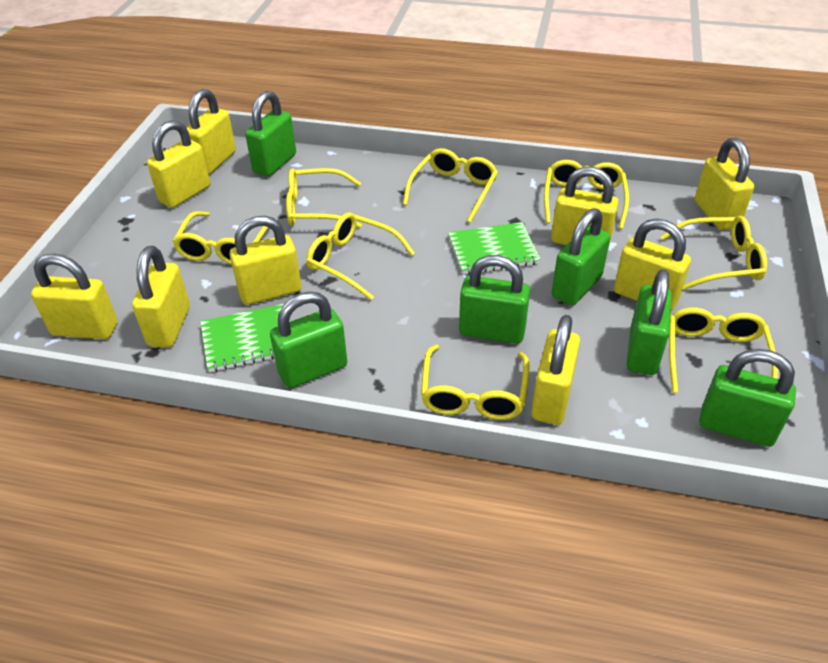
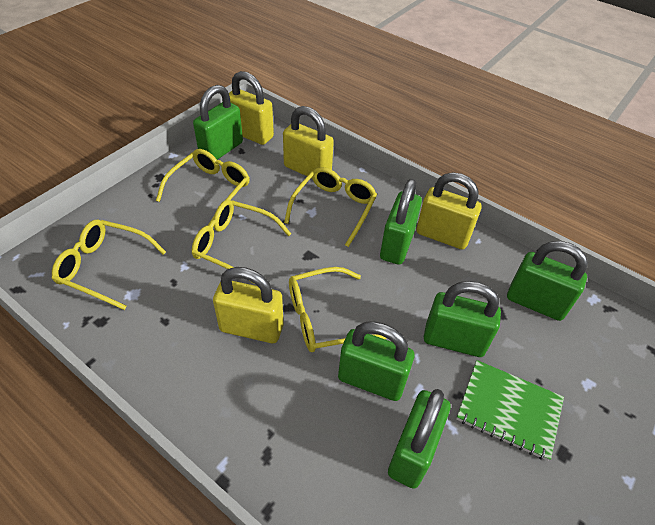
green notebook: 2 -> 1
yellow glasses: 8 -> 5
yellow padlock: 9 -> 4

